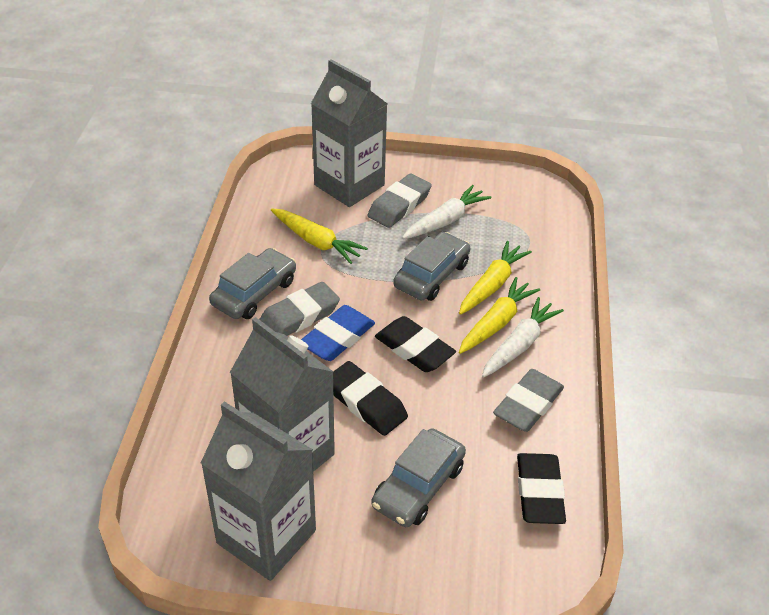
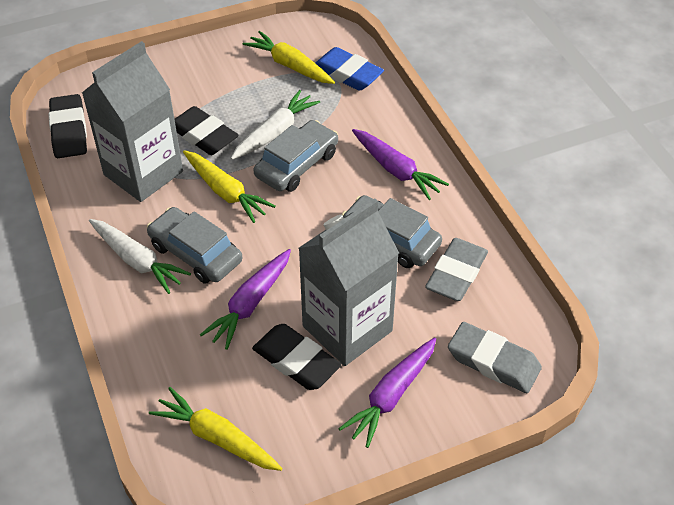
grey carton: 3 -> 2
grey eraser: 3 -> 2
purple carrot: 0 -> 3

